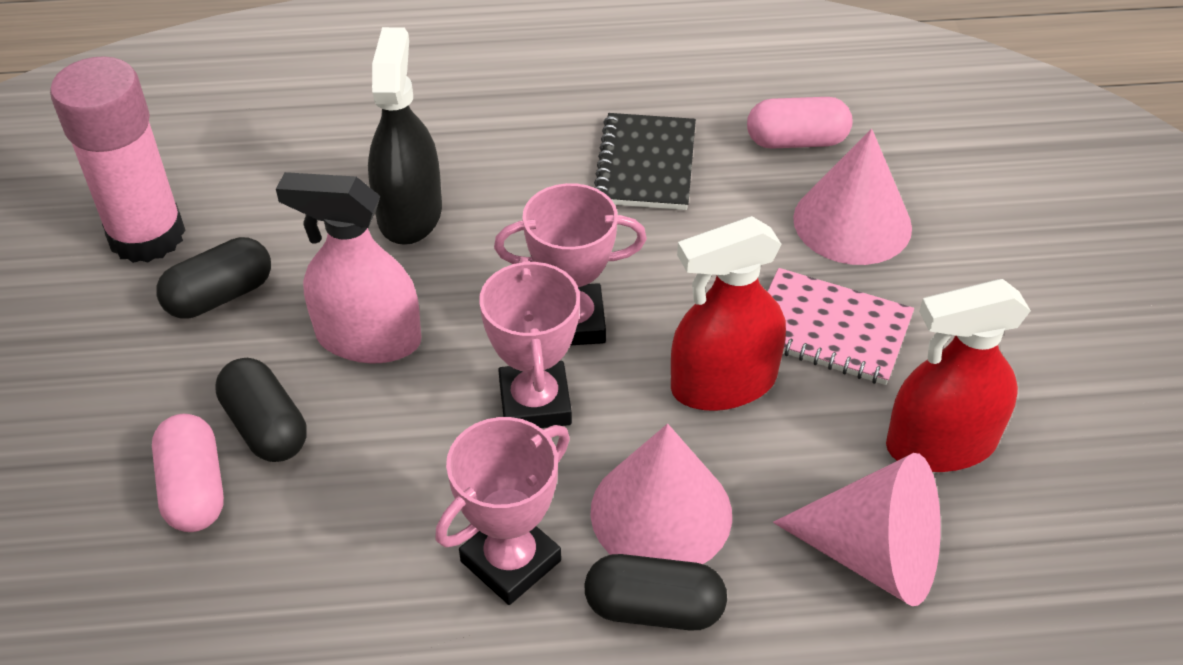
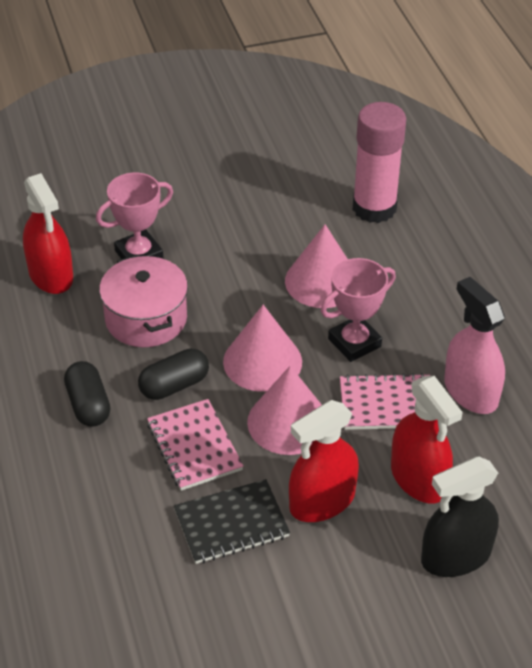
black capsule: 3 -> 2
pink capsule: 2 -> 0
pink notebook: 1 -> 2
pink pot: 0 -> 1
pink trophy: 3 -> 2
red spray bottle: 2 -> 3

